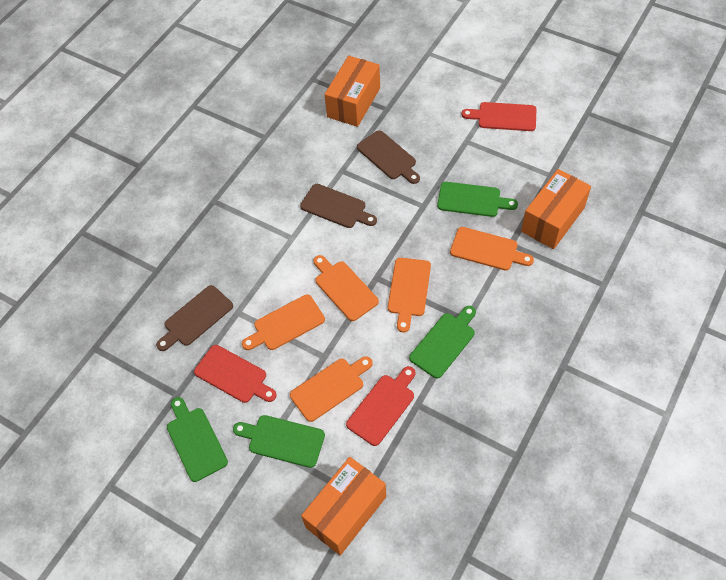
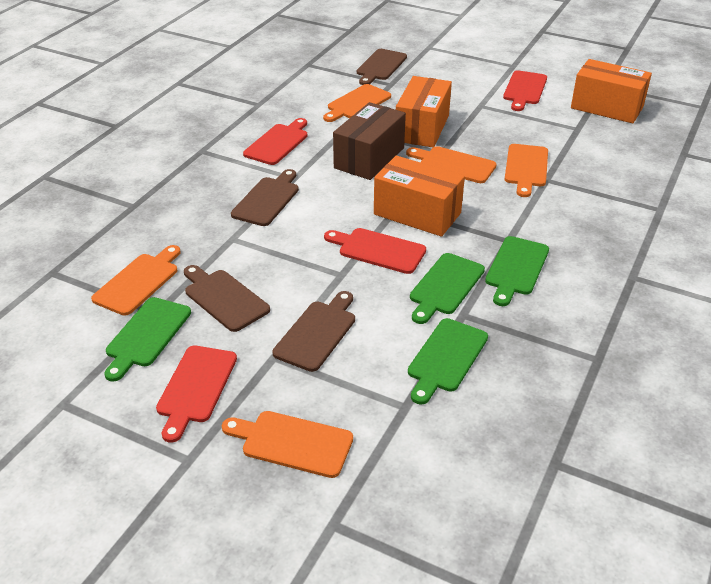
brown box: 0 -> 1
brown cutting board: 3 -> 4
red cutting board: 3 -> 4

